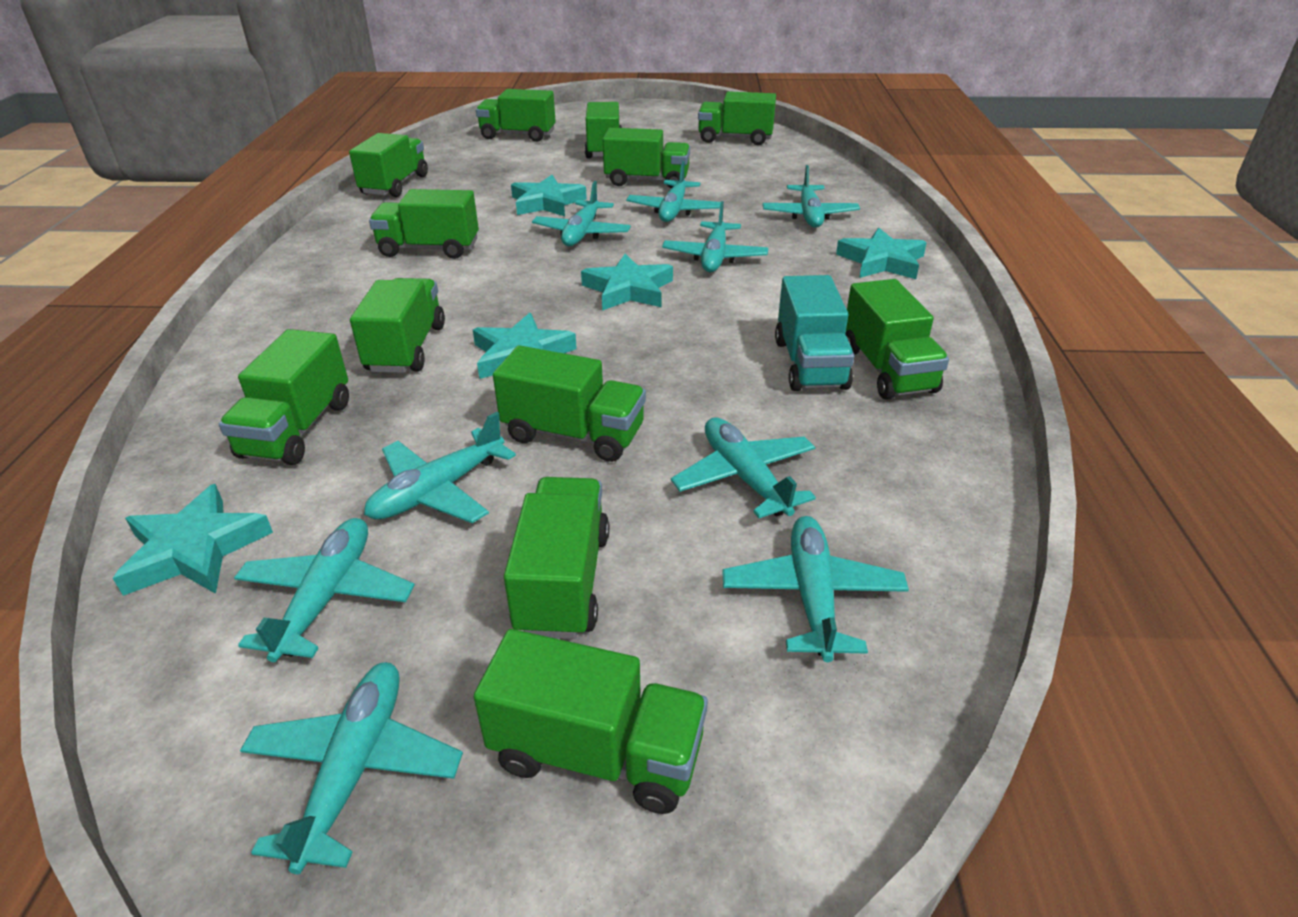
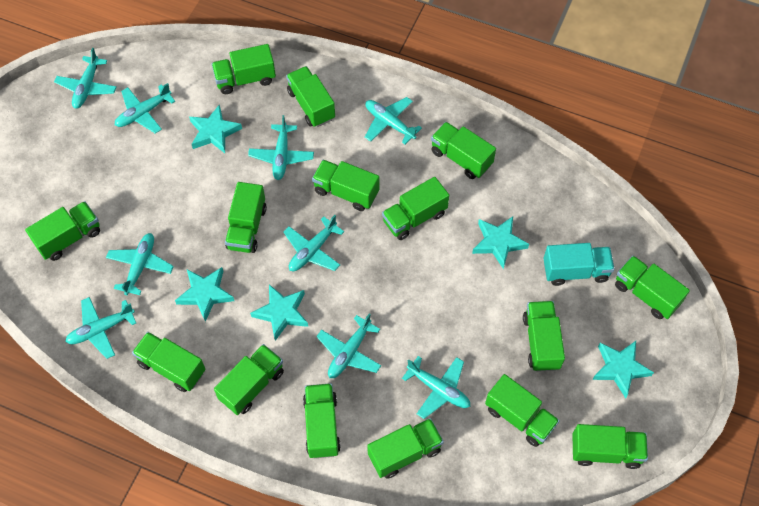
green truck: 12 -> 15

